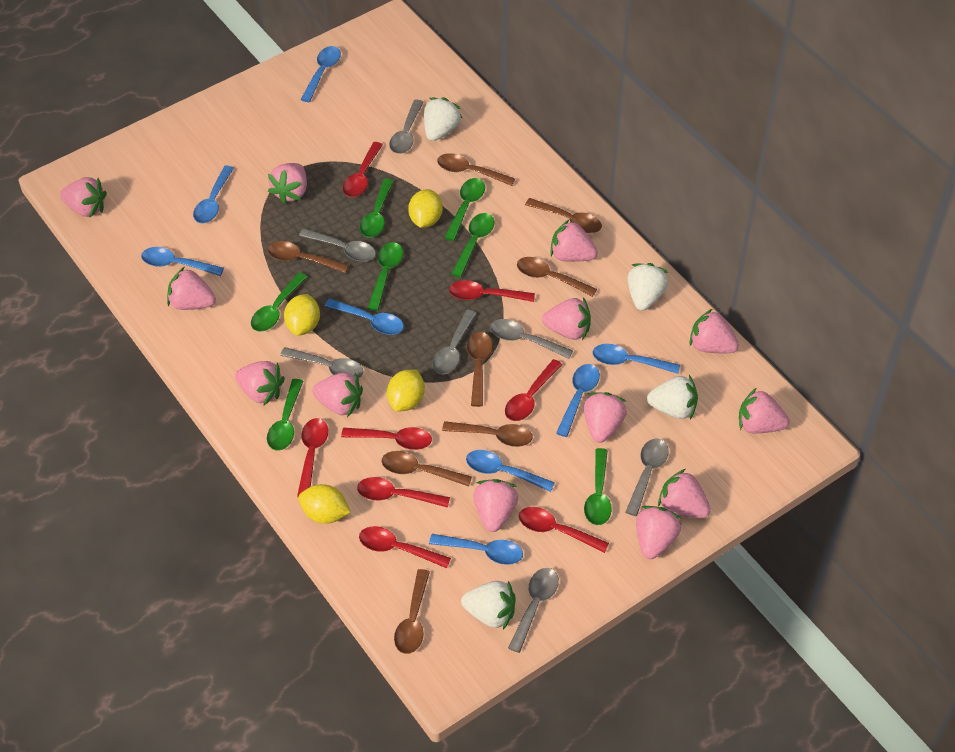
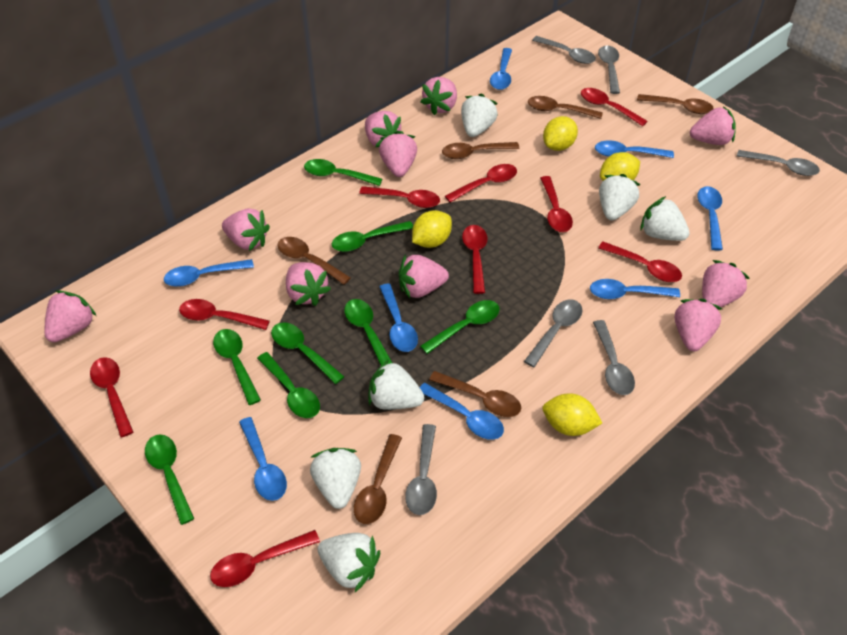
brown spoon: 8 -> 6
green spoon: 7 -> 8
grey spoon: 7 -> 6
pink strawberry: 13 -> 10
red spoon: 8 -> 9
white strawberry: 4 -> 6

